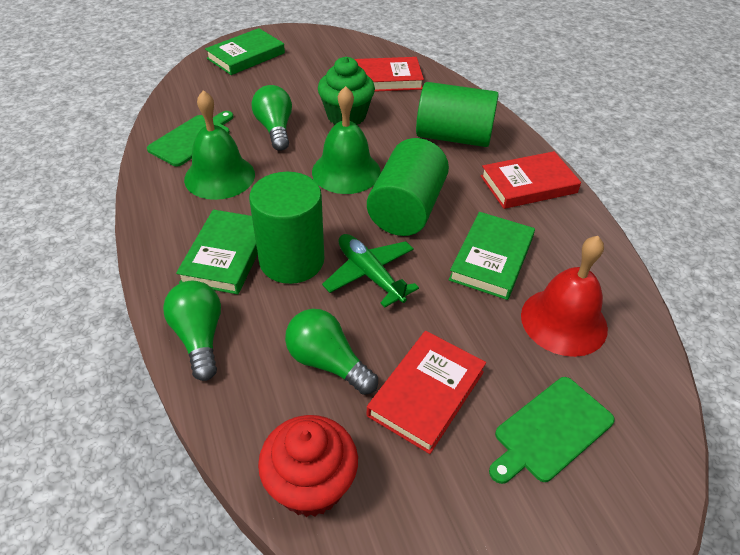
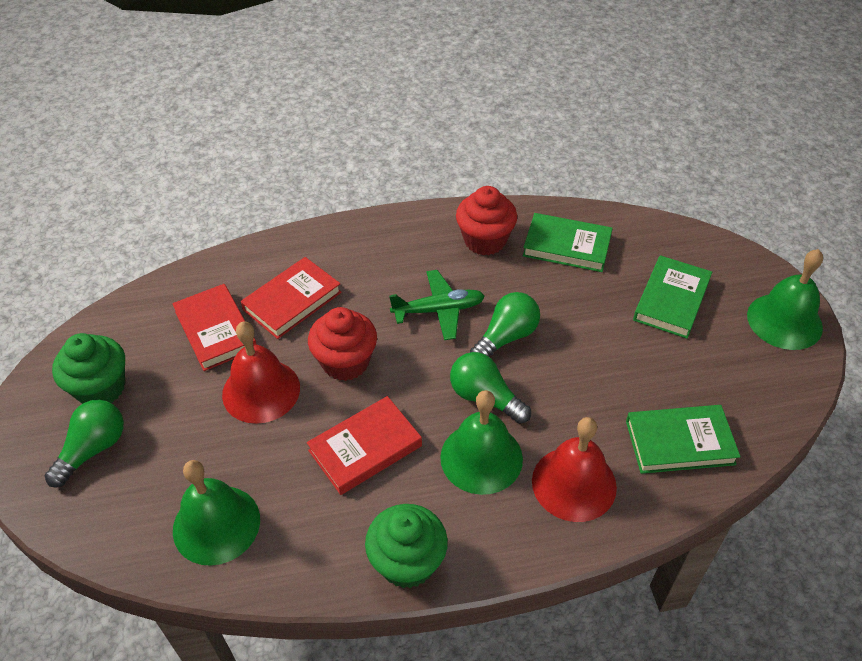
green bell: 2 -> 3
green cupcake: 1 -> 2
green cutting board: 2 -> 0
green cylinder: 3 -> 0
red bell: 1 -> 2
red cupcake: 1 -> 2

